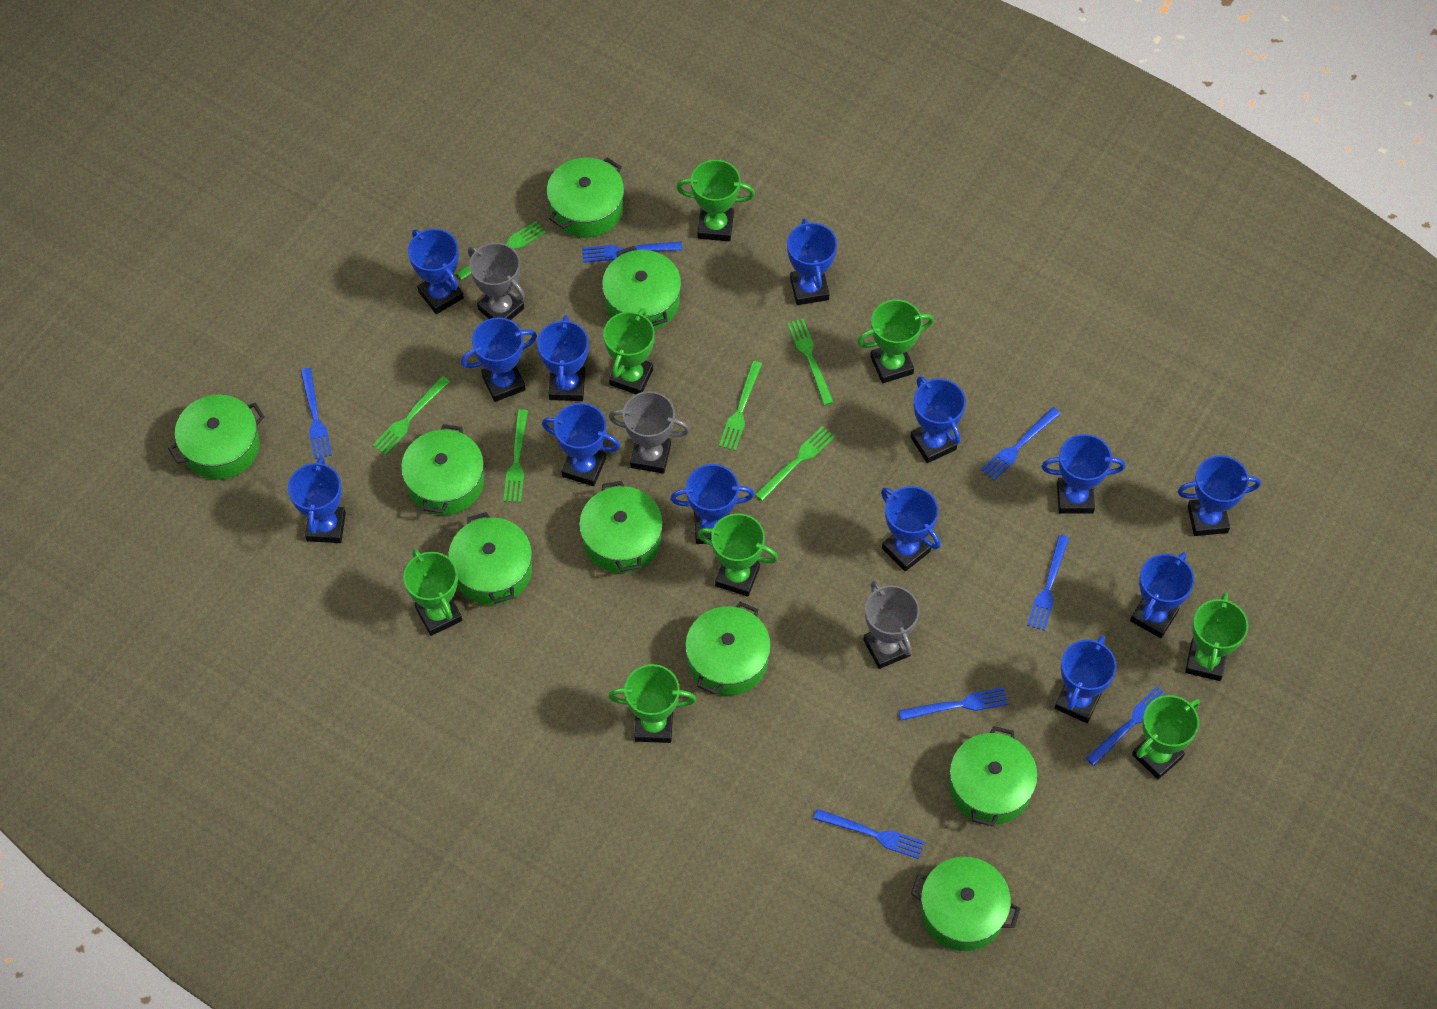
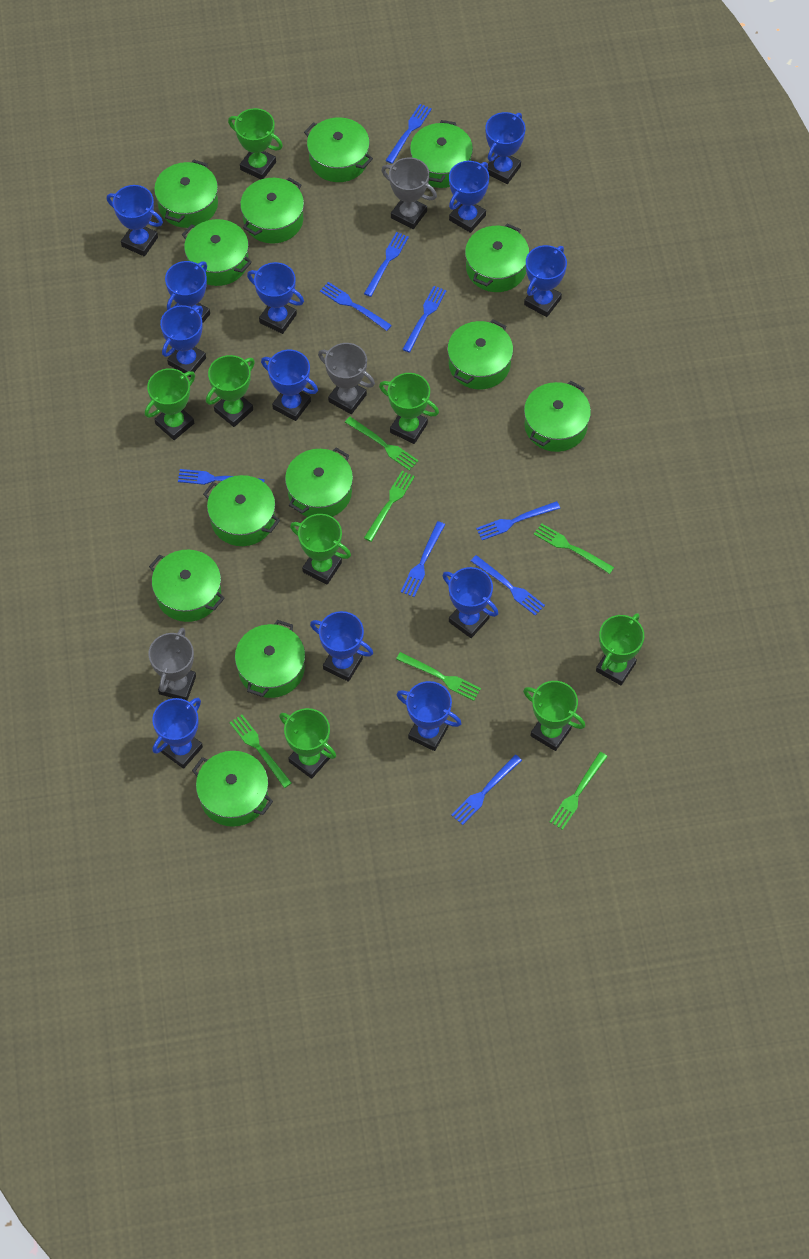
blue fork: 7 -> 9
blue trophy: 13 -> 12
green pot: 9 -> 13

